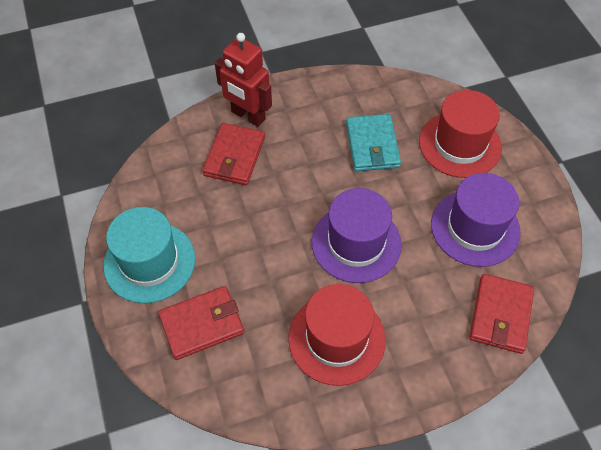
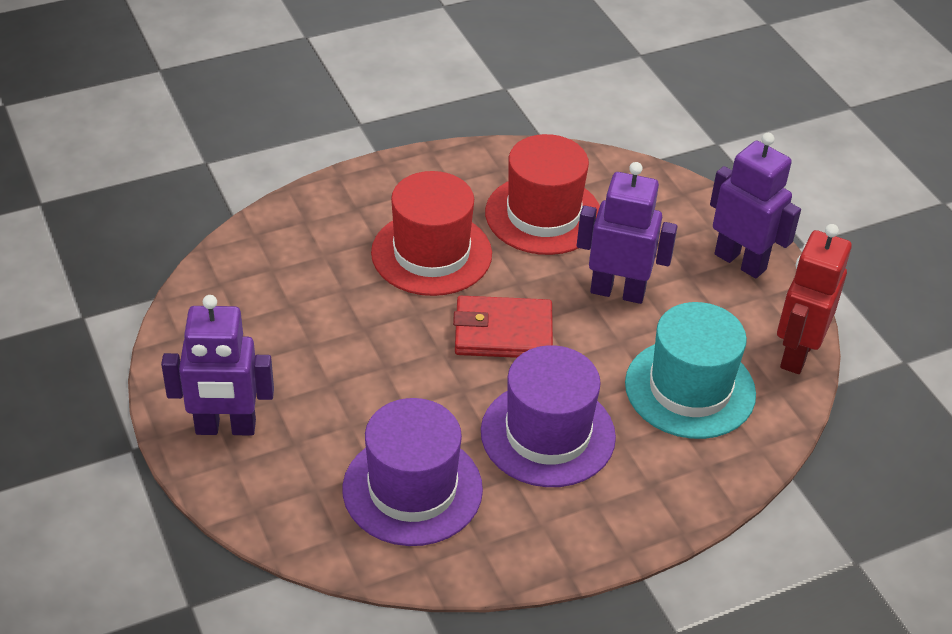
purple robot: 0 -> 3
red wallet: 3 -> 1
turquoise wallet: 1 -> 0

